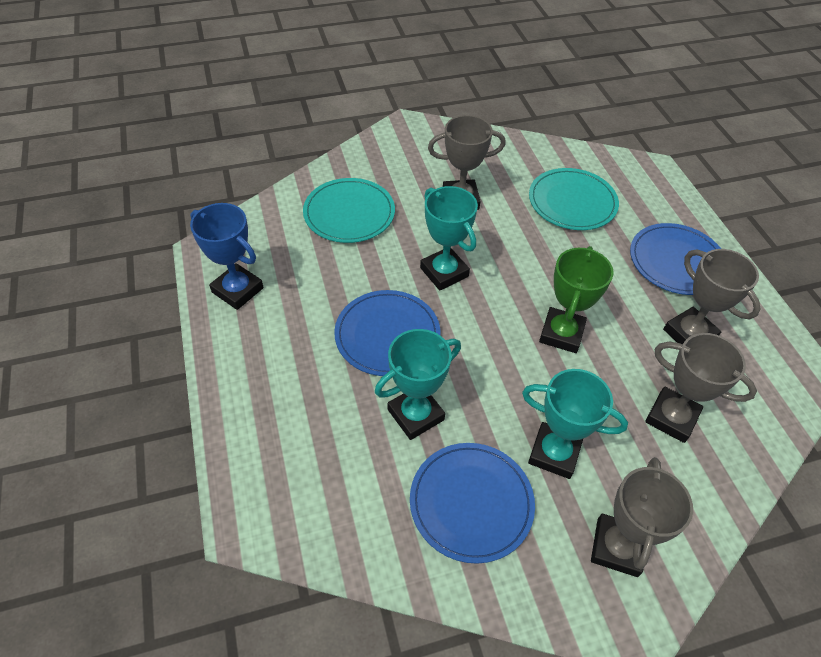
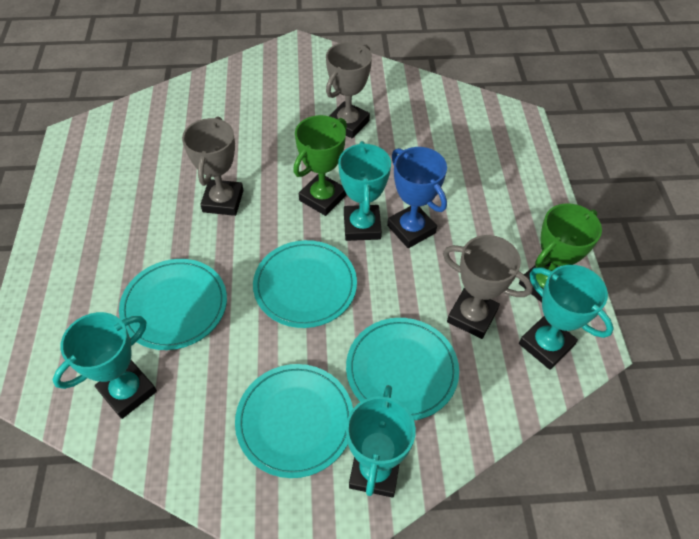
blue plate: 3 -> 0
green trophy: 1 -> 2
grey trophy: 4 -> 3
turquoise plate: 2 -> 4
turquoise trophy: 3 -> 4

